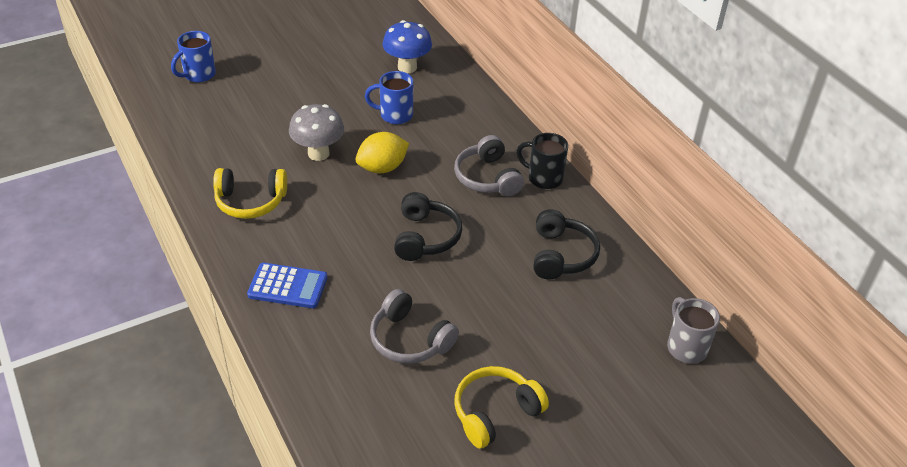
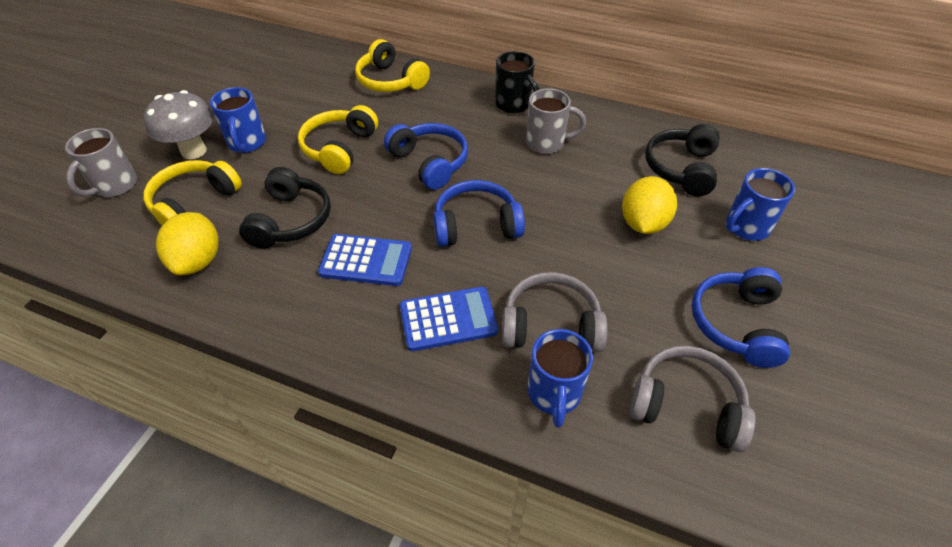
blue calculator: 1 -> 2
blue headphones: 0 -> 3
blue mug: 2 -> 3
blue mushroom: 1 -> 0
grey mug: 1 -> 2
yellow headphones: 2 -> 3
yellow lemon: 1 -> 2

